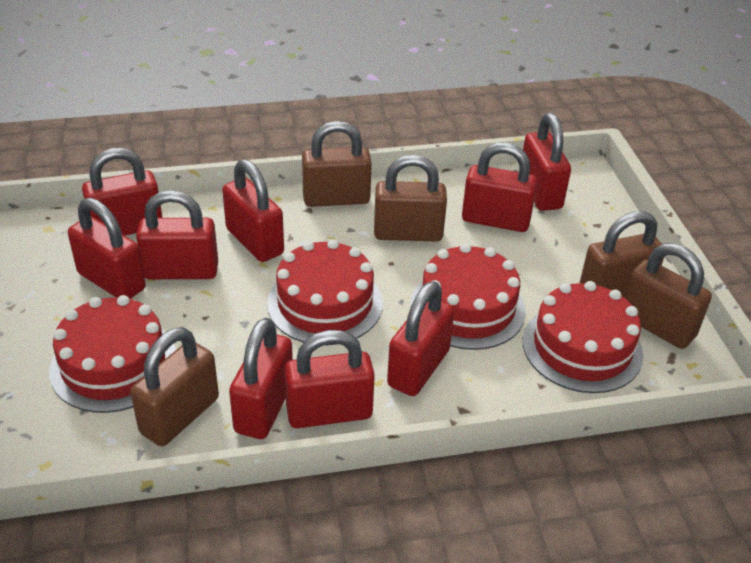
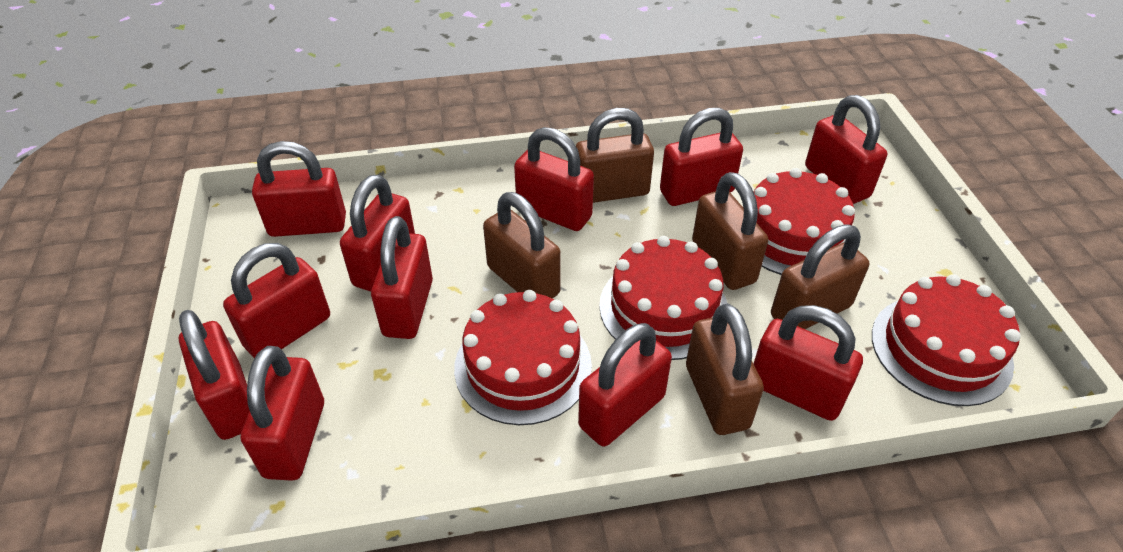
red padlock: 9 -> 11

